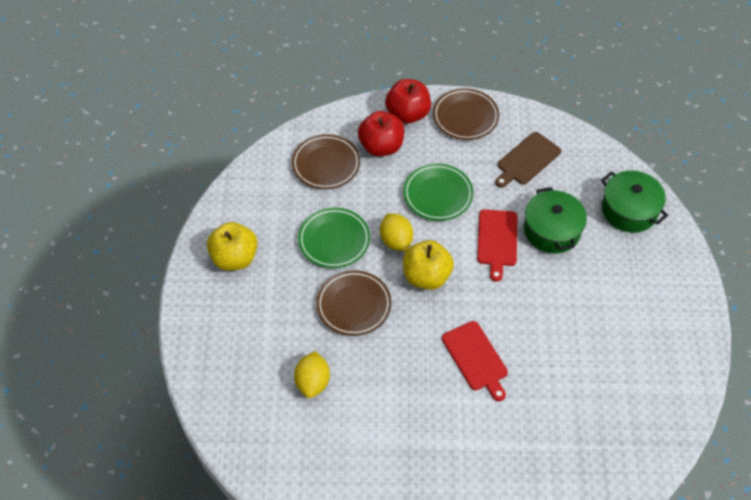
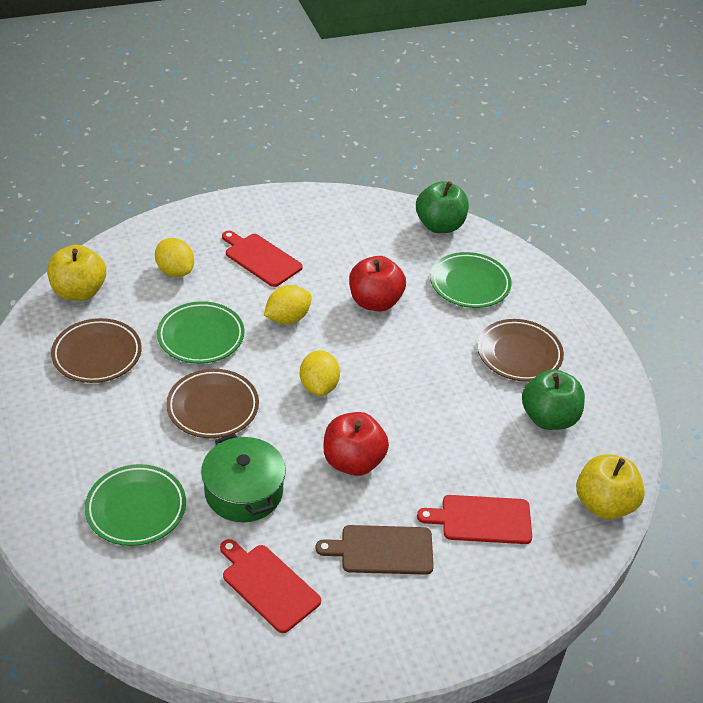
green apple: 0 -> 2
green plate: 2 -> 3
green pot: 2 -> 1
red cutting board: 2 -> 3
yellow lemon: 2 -> 3

